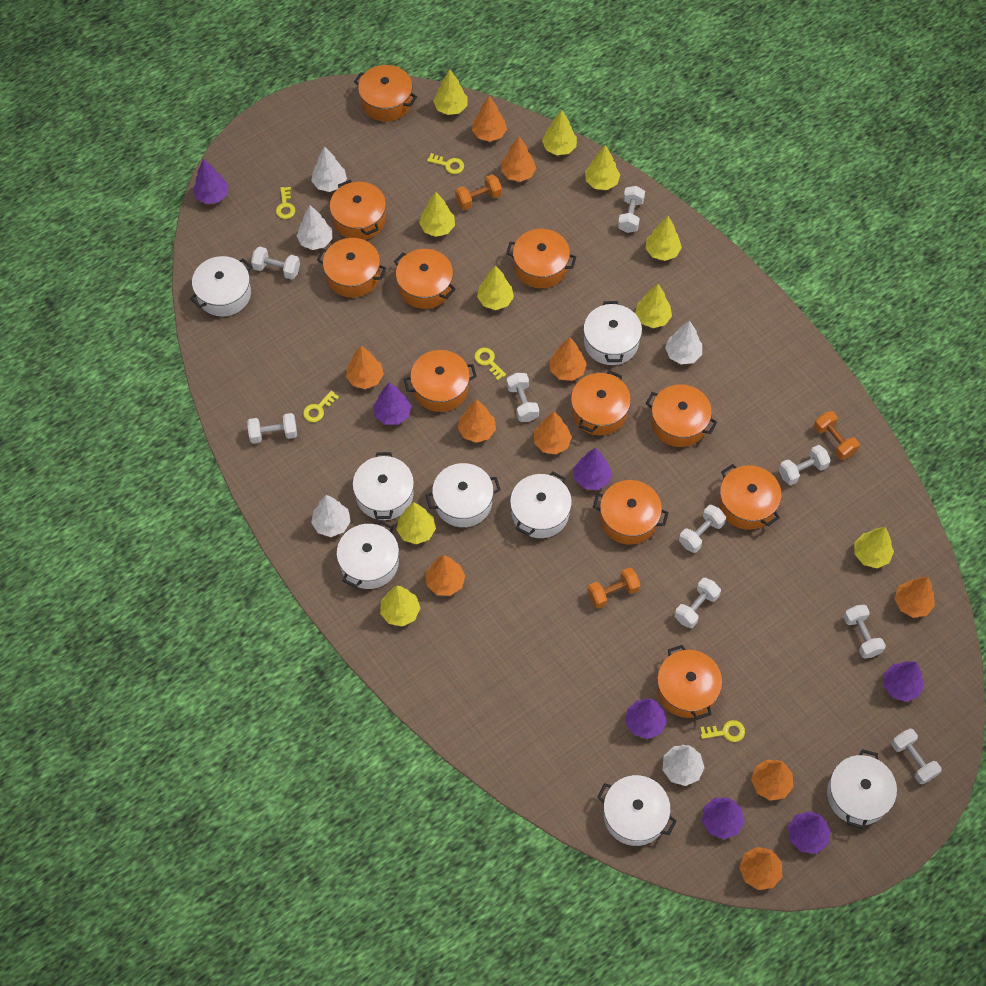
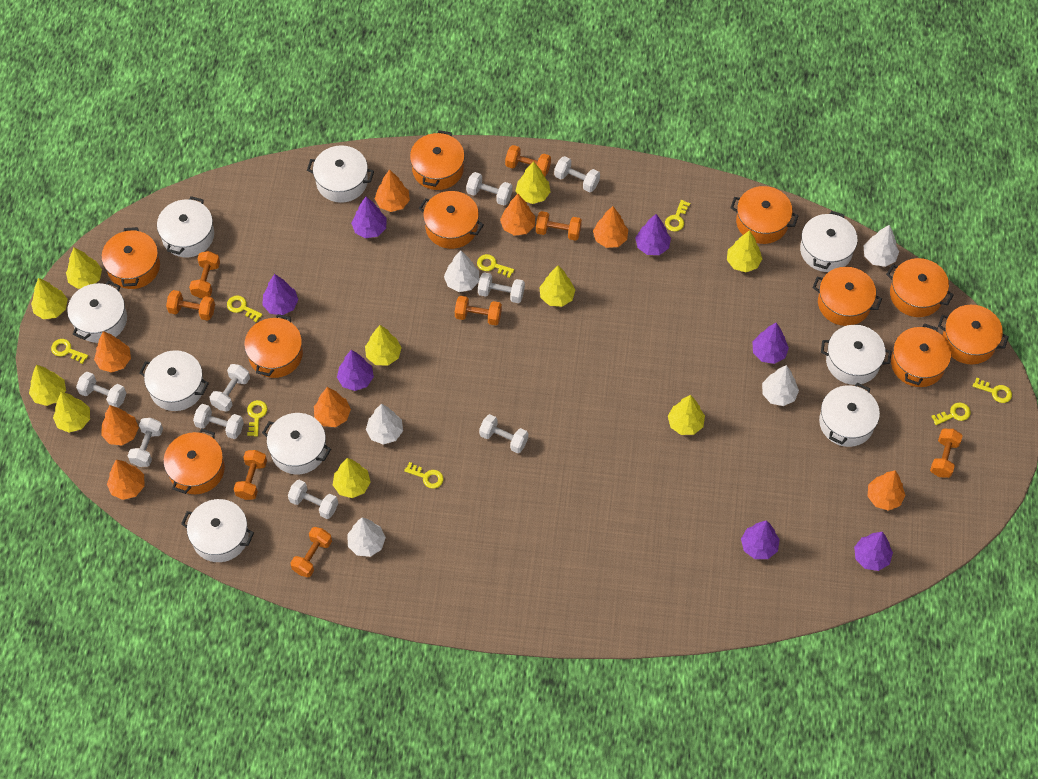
orange dumbbell: 3 -> 8
orange pot: 11 -> 10
orange tree: 10 -> 8
white pot: 8 -> 9
yellow key: 5 -> 8

